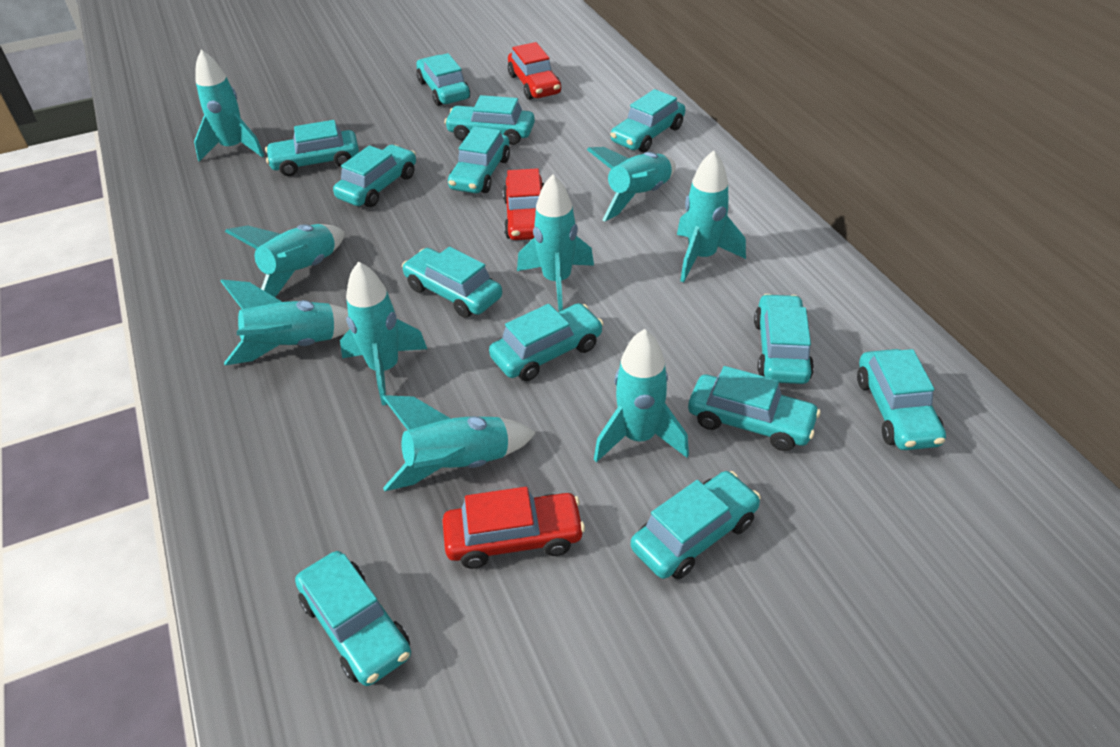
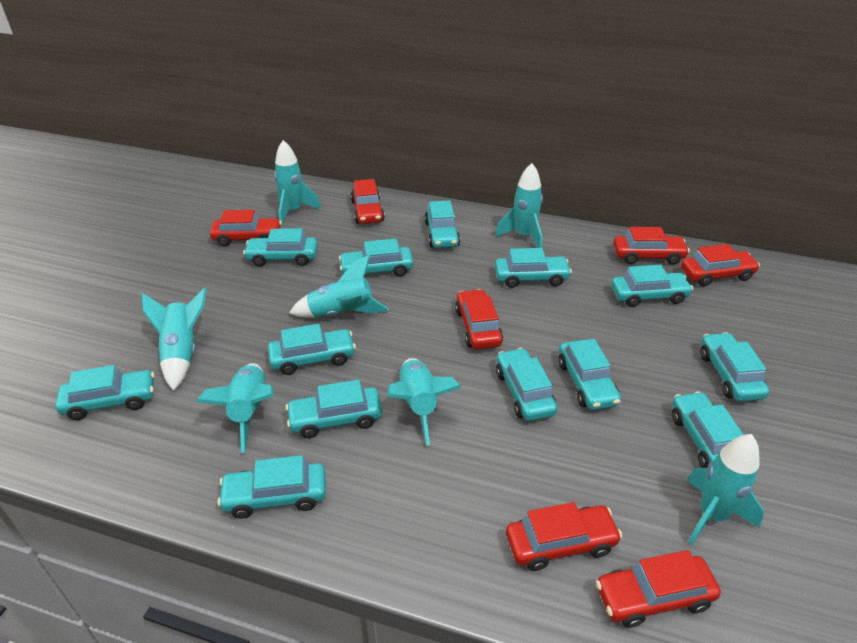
red car: 3 -> 7
turquoise rocket: 9 -> 7

